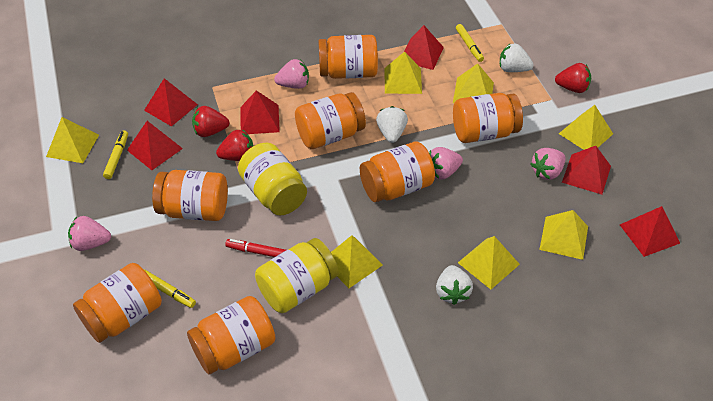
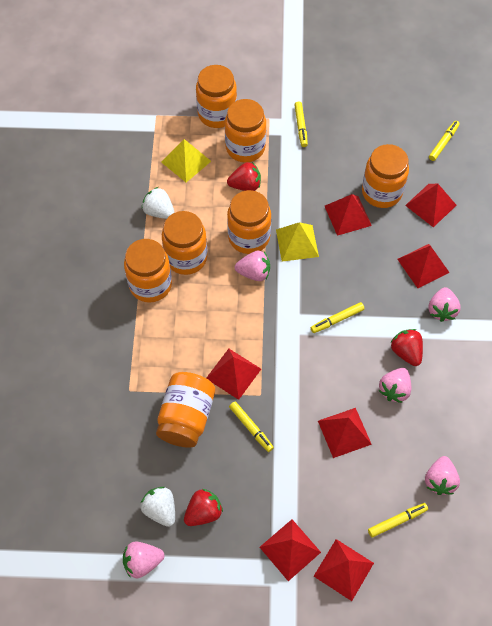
pink strawberry: 4 -> 5
red marker: 1 -> 0
red pyramid: 6 -> 7
white strawberry: 3 -> 2
yellow jar: 2 -> 0
yellow marker: 3 -> 5
yellow pyramid: 7 -> 2

